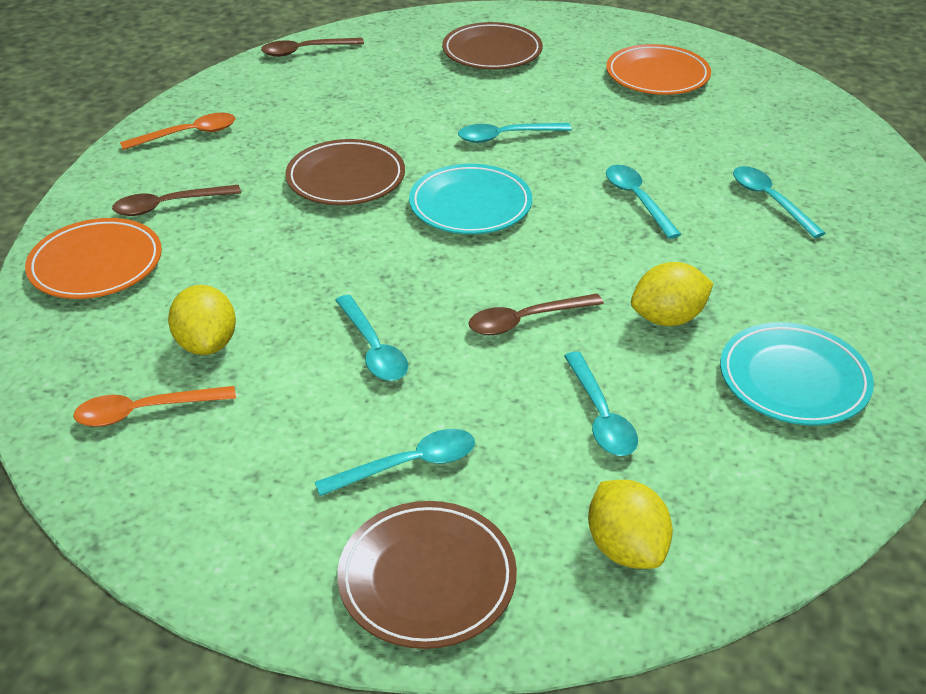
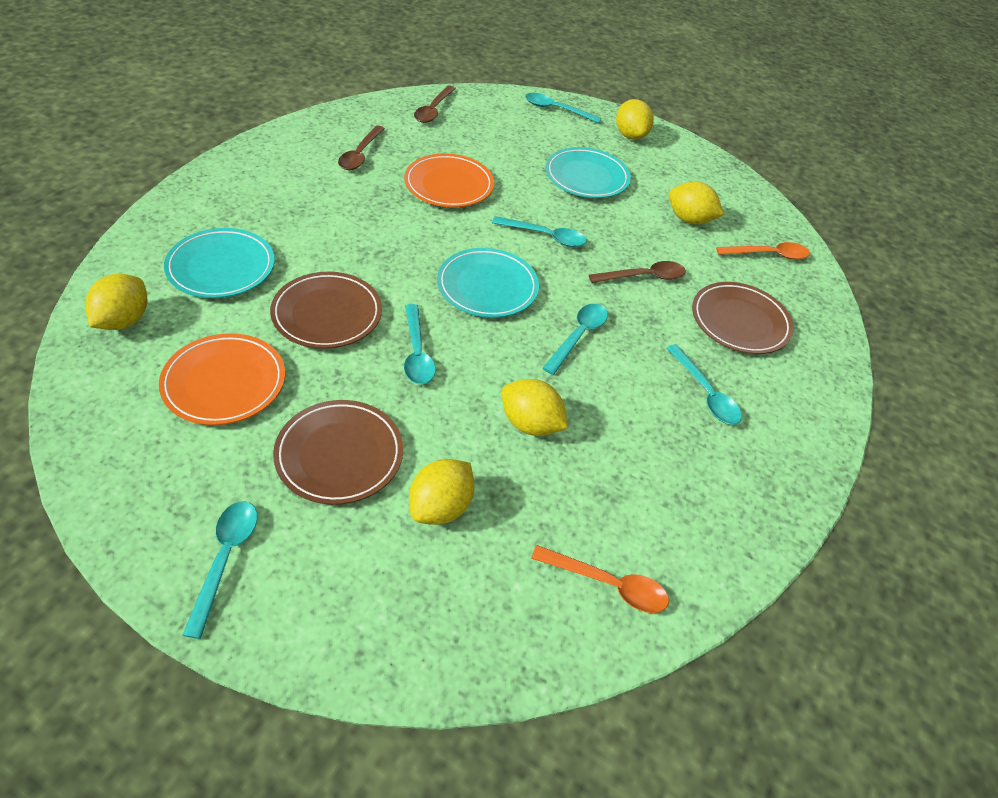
turquoise plate: 2 -> 3
yellow lemon: 3 -> 5

